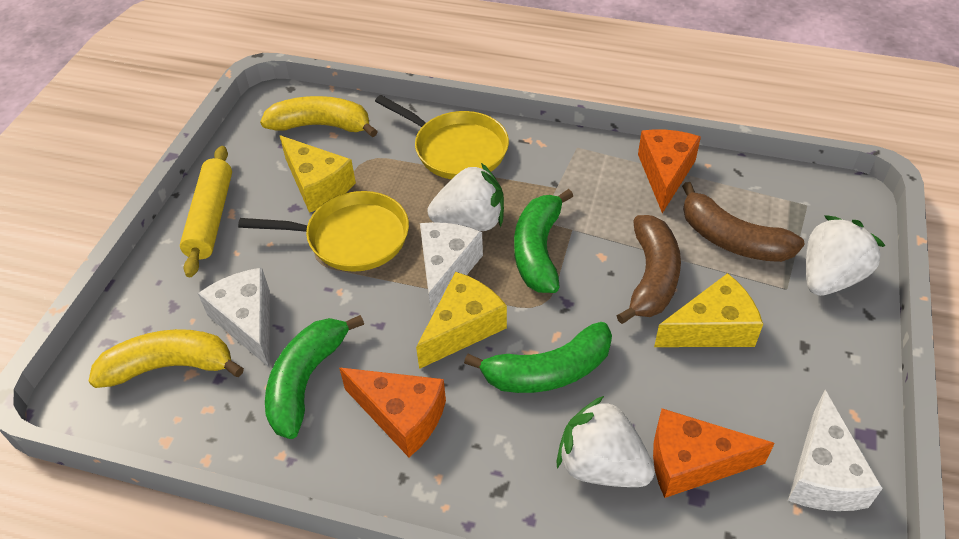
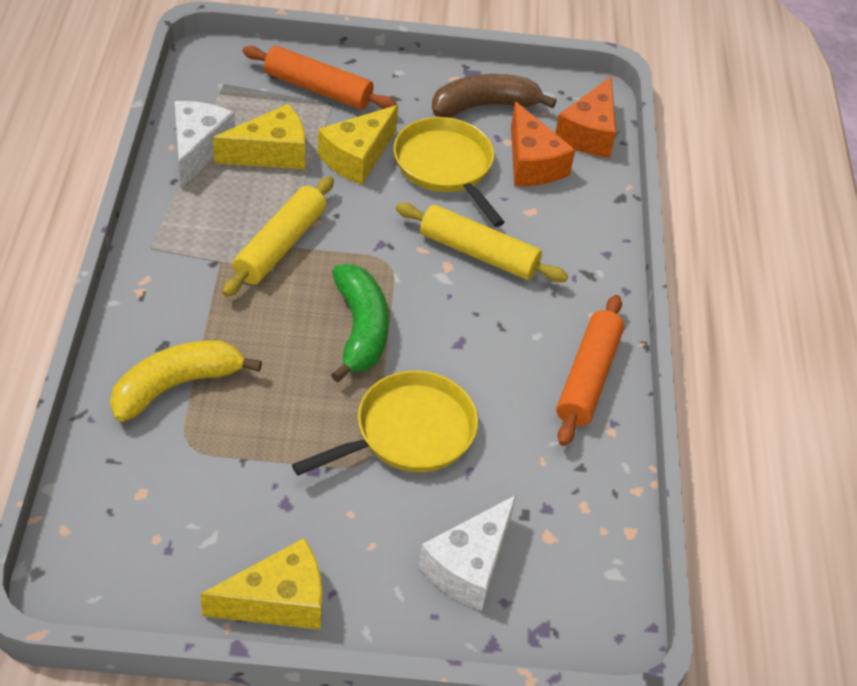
brown banana: 2 -> 1
green banana: 3 -> 1
orange cheese: 3 -> 2
orange rolling pin: 0 -> 2
white cheese: 3 -> 2
white strawberry: 3 -> 0
yellow banana: 2 -> 1
yellow rolling pin: 1 -> 2

